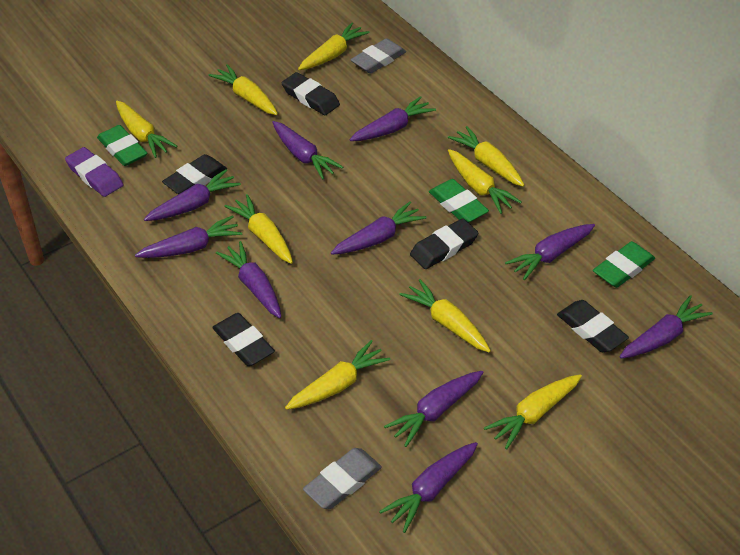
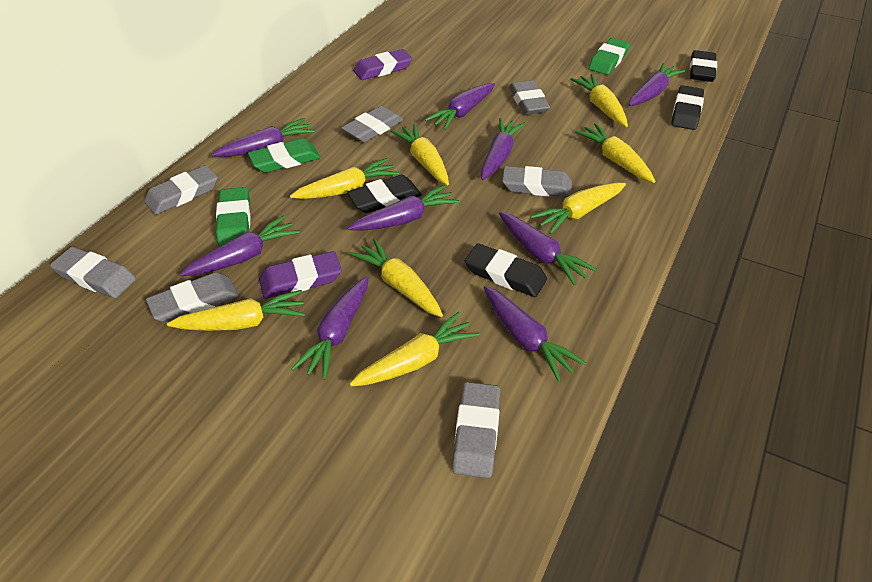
black eraser: 5 -> 4
grey eraser: 2 -> 7
purple carrot: 10 -> 9
purple eraser: 1 -> 2
yellow carrot: 9 -> 8

